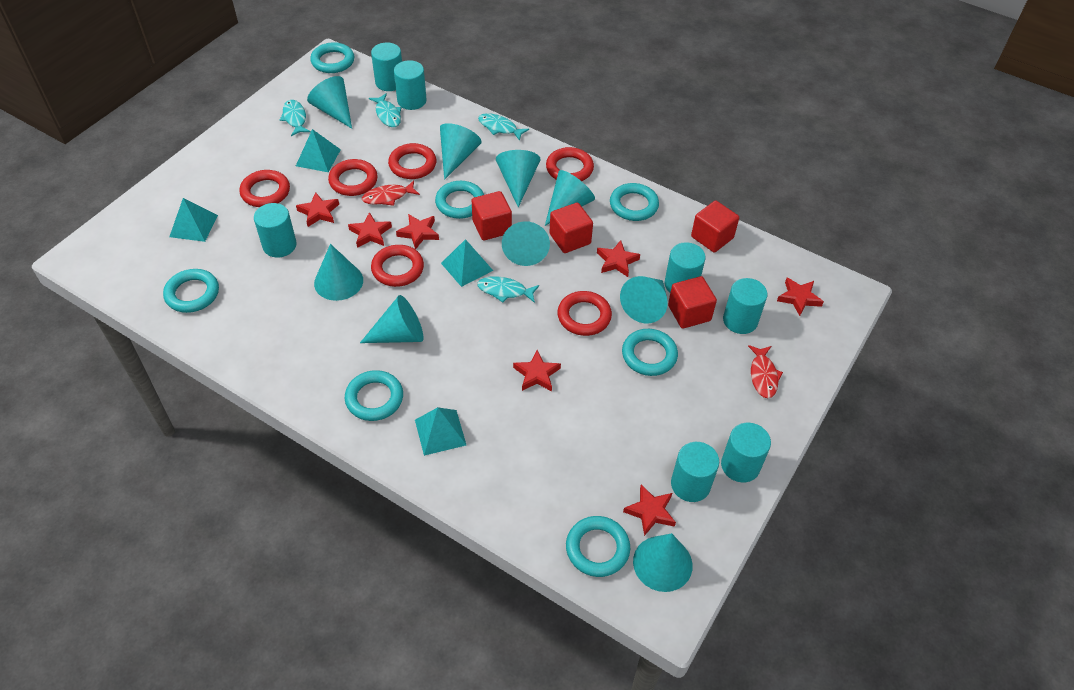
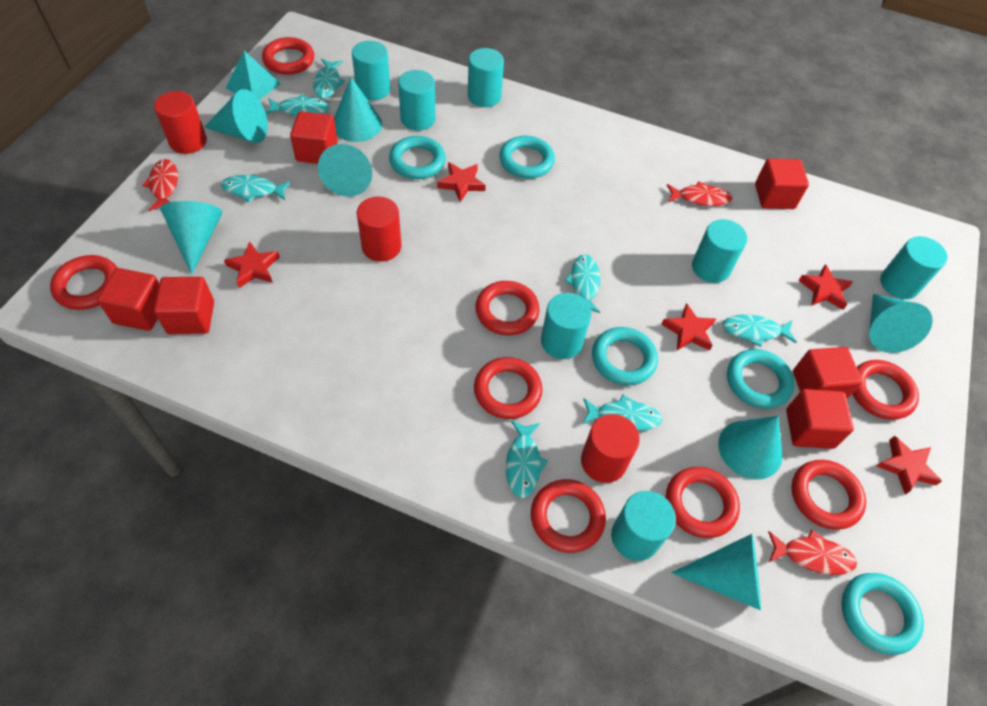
red cube: 4 -> 6
red cylinder: 0 -> 3
red fish: 2 -> 3
red ring: 6 -> 8
red star: 7 -> 5
turquoise cone: 9 -> 7
turquoise fish: 4 -> 7
turquoise pyramid: 4 -> 1
turquoise ring: 7 -> 5

